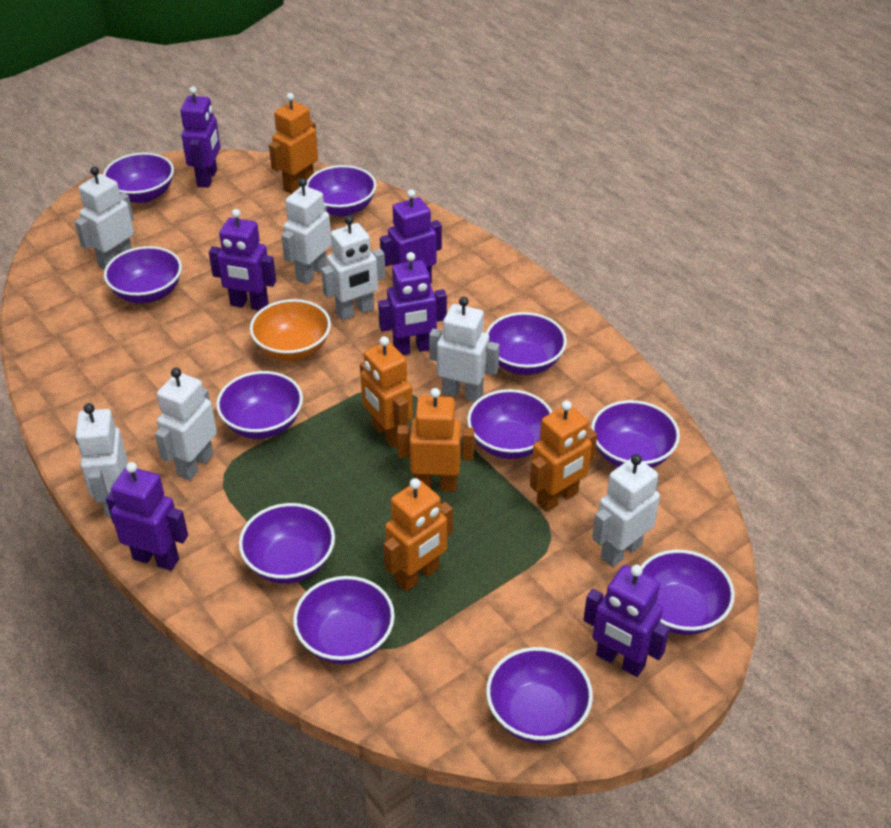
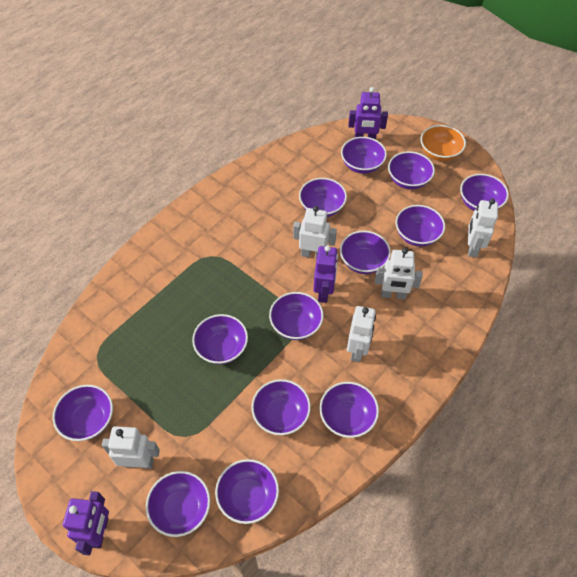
orange robot: 5 -> 0
purple bowl: 11 -> 13
purple robot: 6 -> 3
white robot: 7 -> 5

